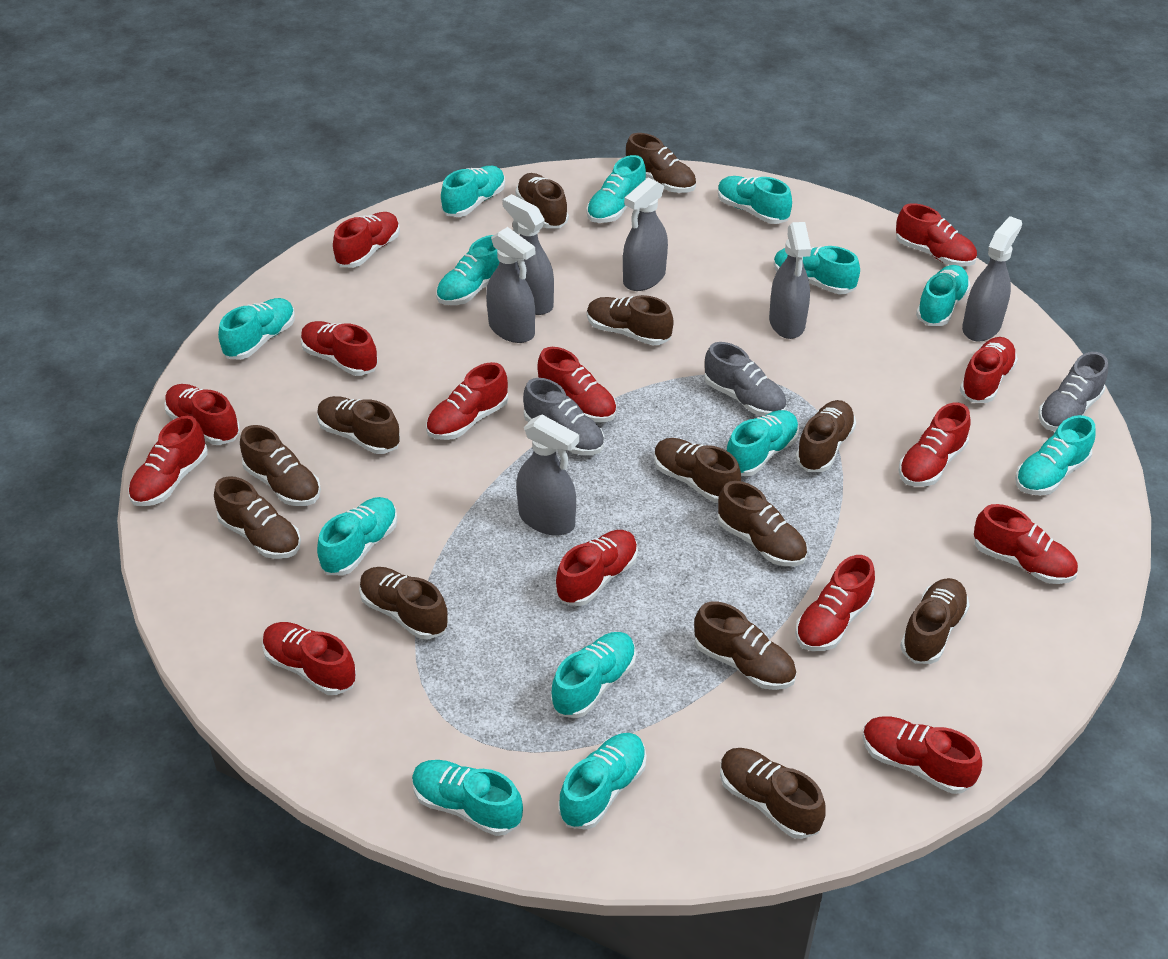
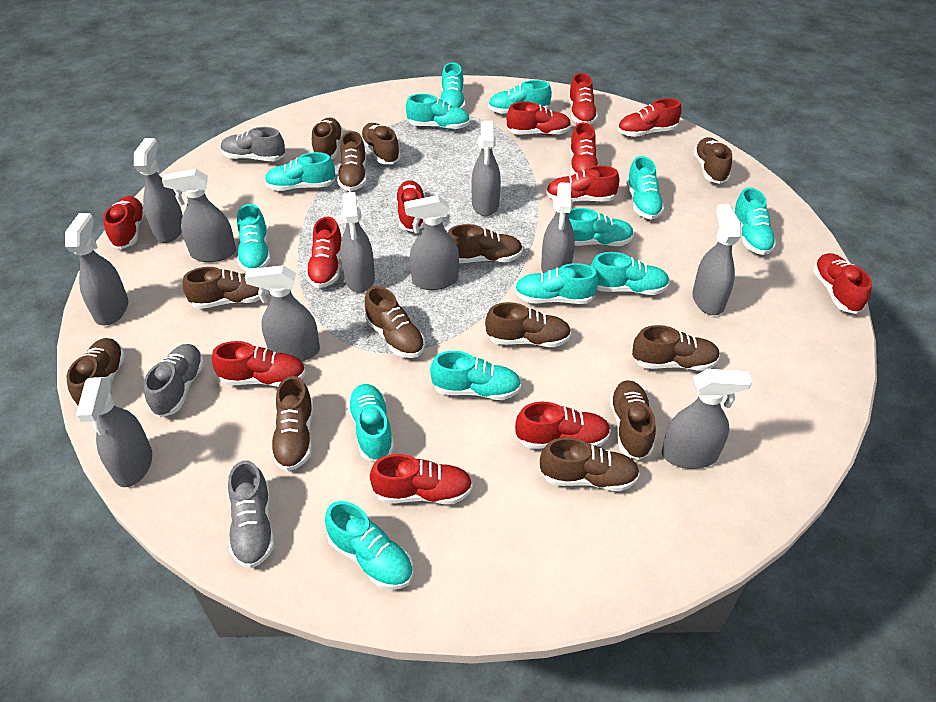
grey spray bottle: 6 -> 11
red shoe: 14 -> 12

